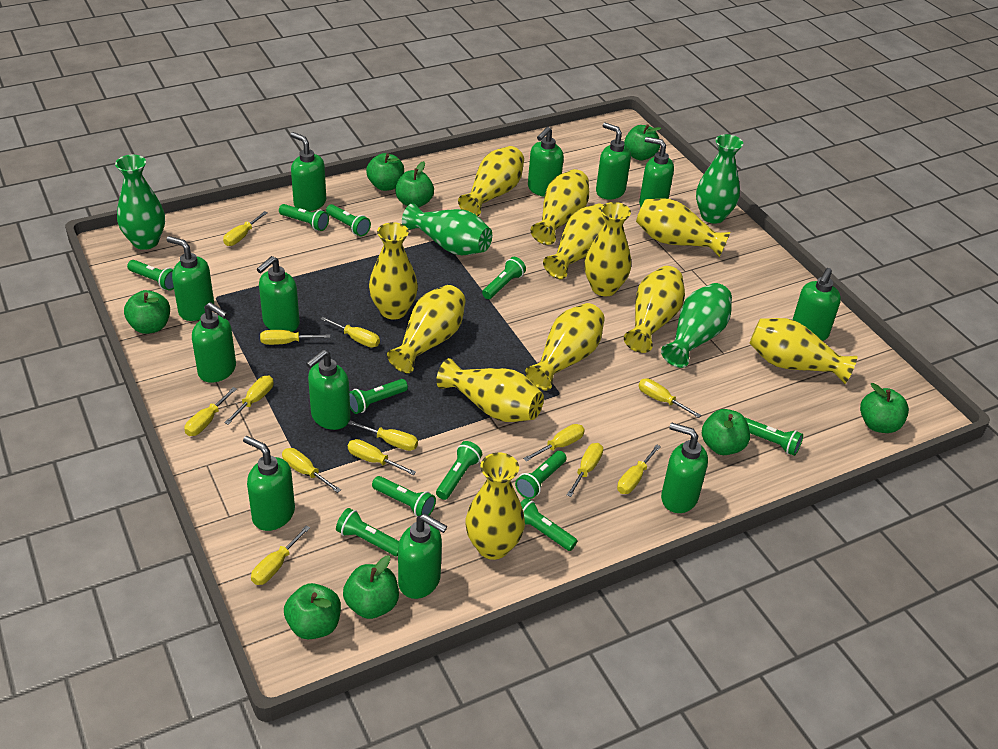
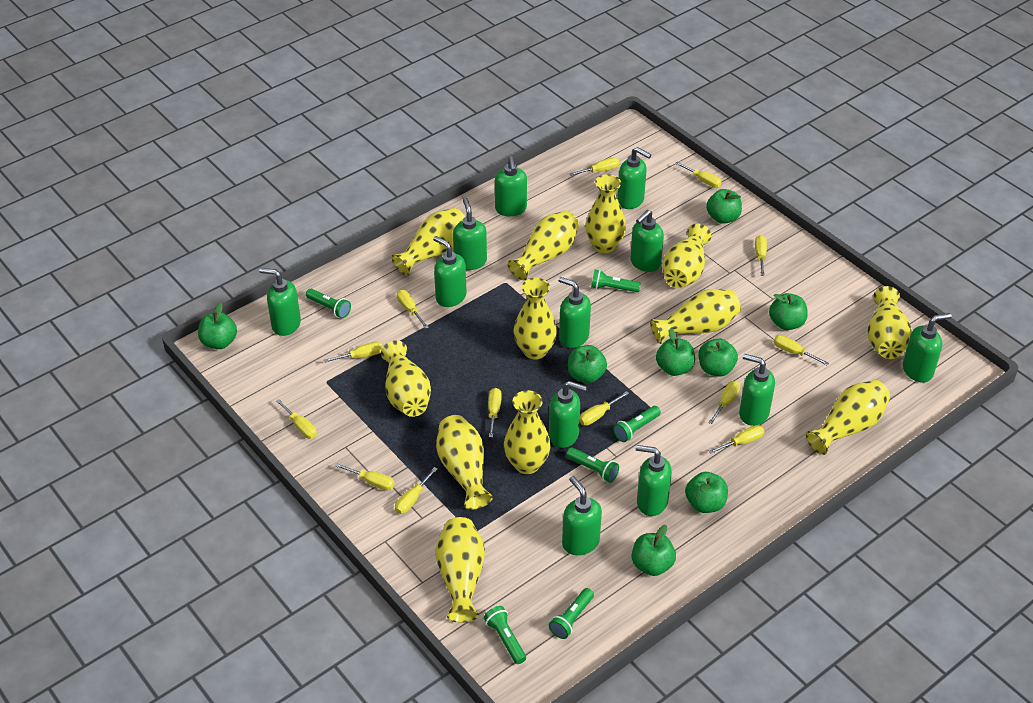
green flashlight: 11 -> 6
green vase: 4 -> 0

